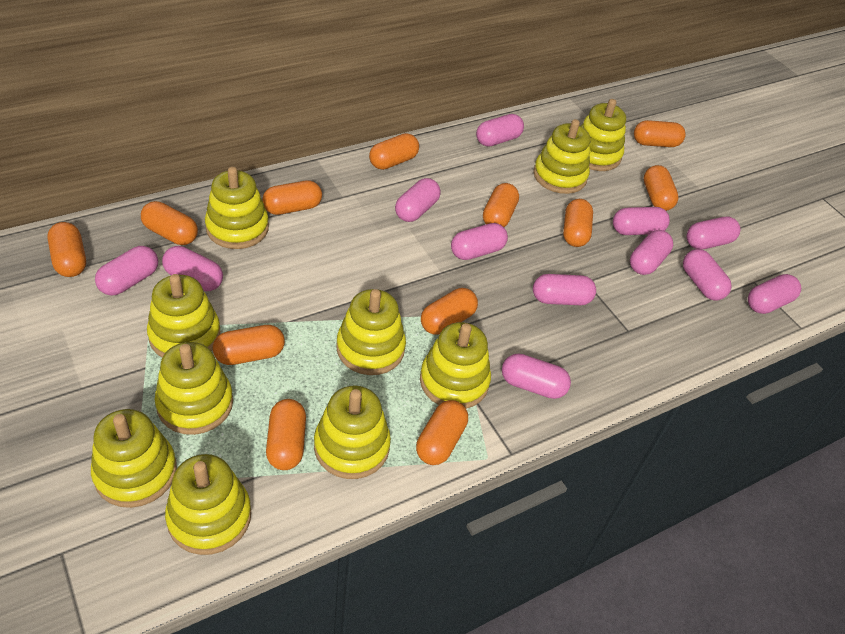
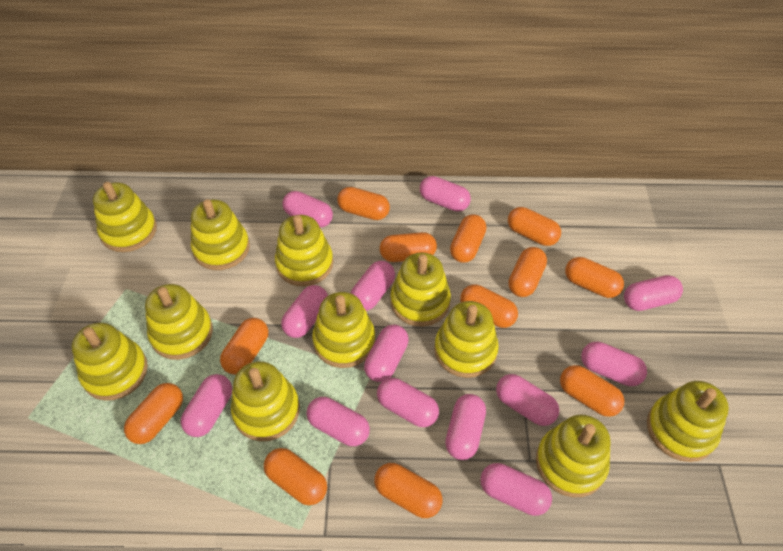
pink capsule: 12 -> 13
yellow stacking toy: 10 -> 11

